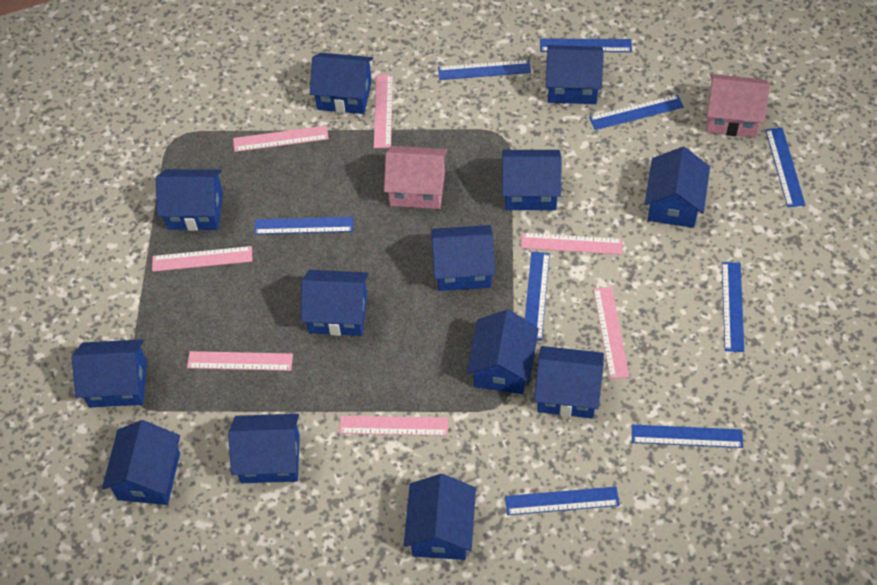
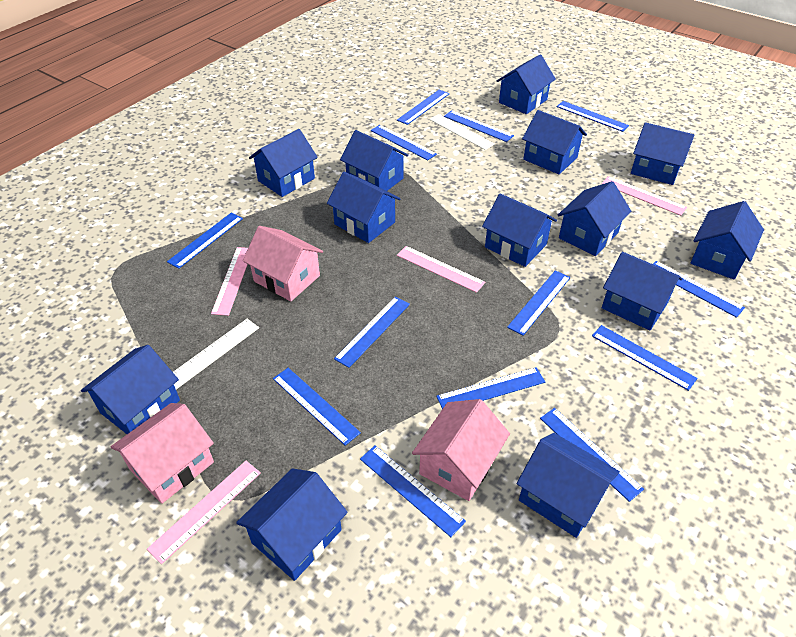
blue ruler: 9 -> 13
pink house: 2 -> 3
pink ruler: 7 -> 4
white ruler: 0 -> 2

